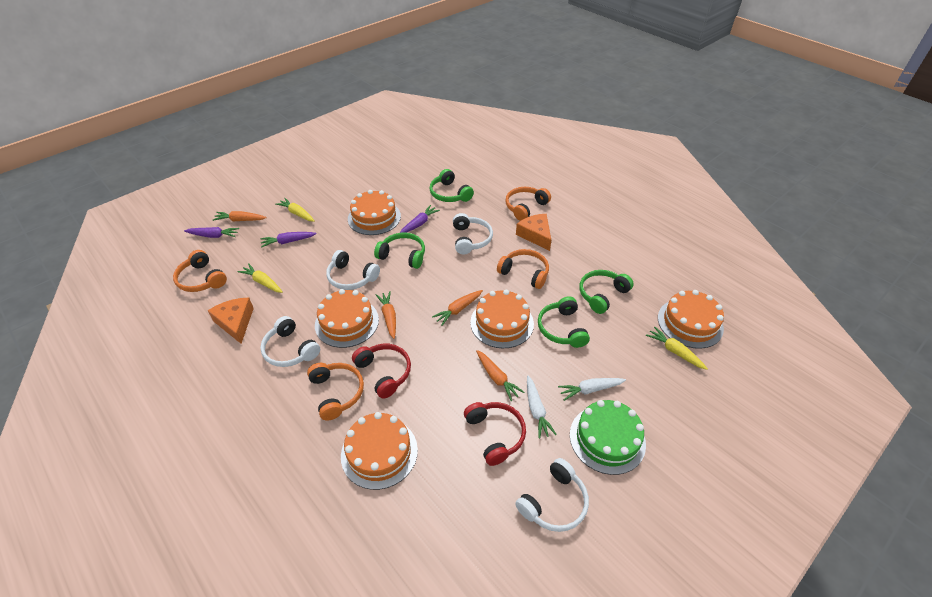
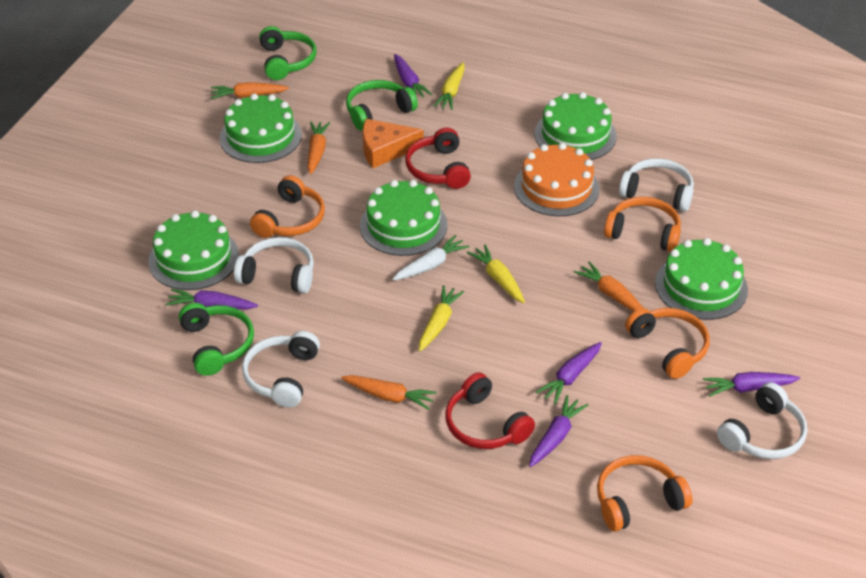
green cake: 1 -> 5
green headphones: 4 -> 3
orange cake: 5 -> 1
orange cheese: 2 -> 1
purple carrot: 3 -> 5
white carrot: 2 -> 1

